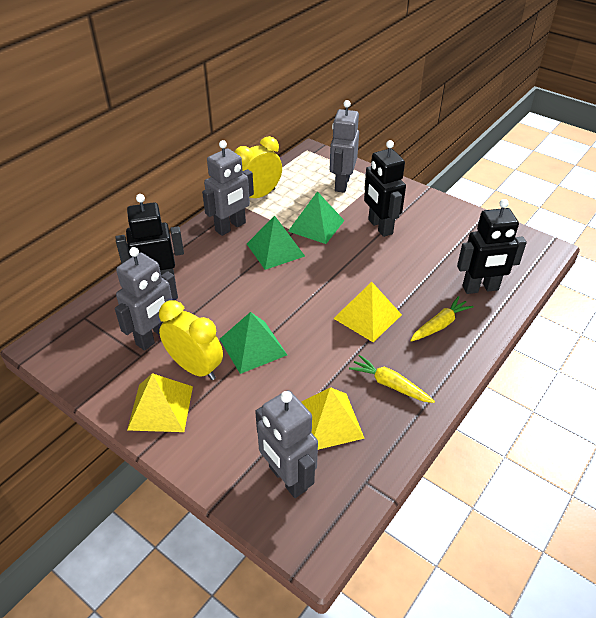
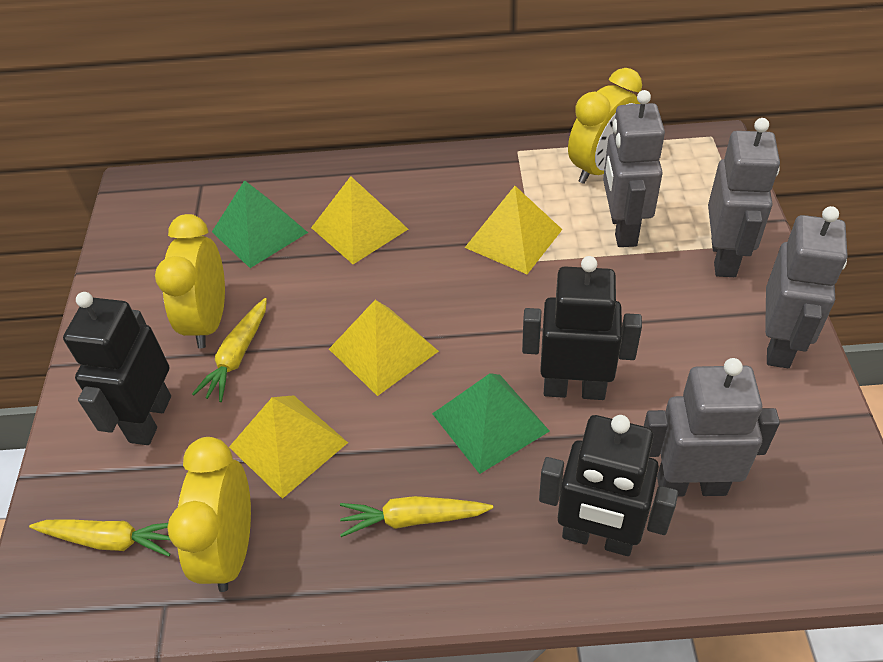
green pyramid: 3 -> 2
yellow carrot: 2 -> 3
yellow clock: 2 -> 3
yellow pyramid: 3 -> 4

